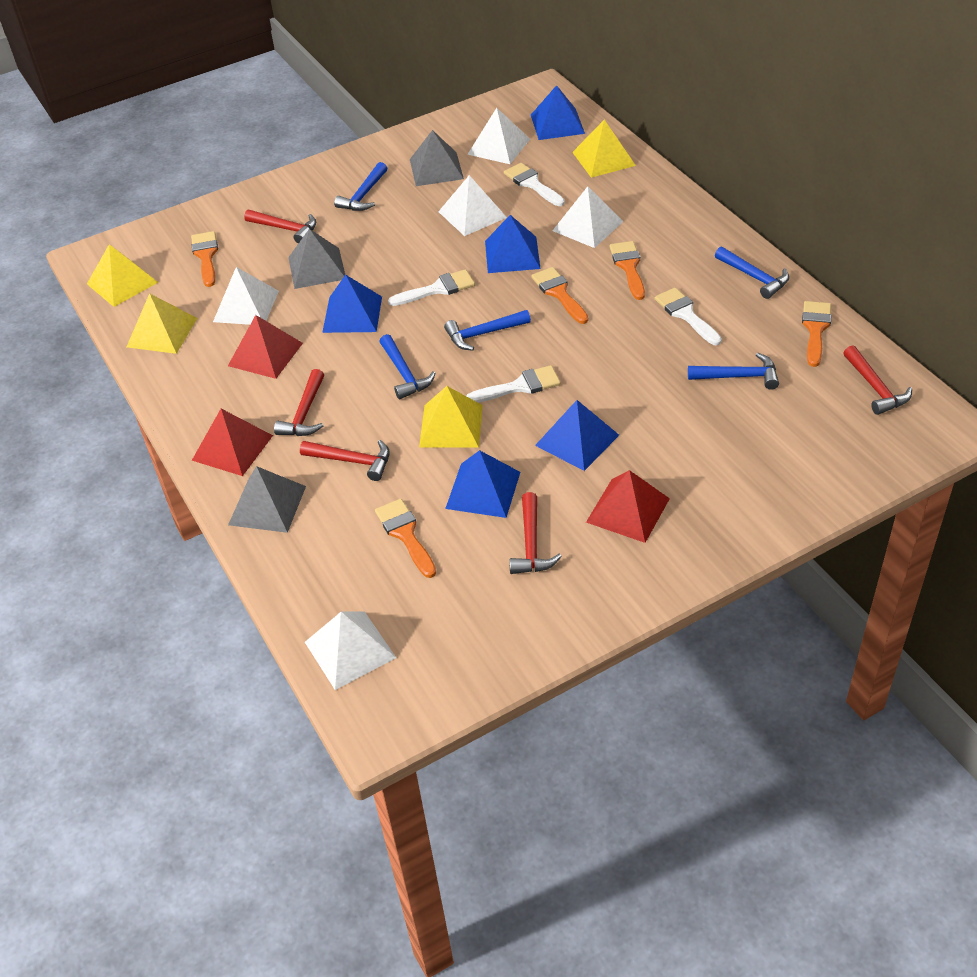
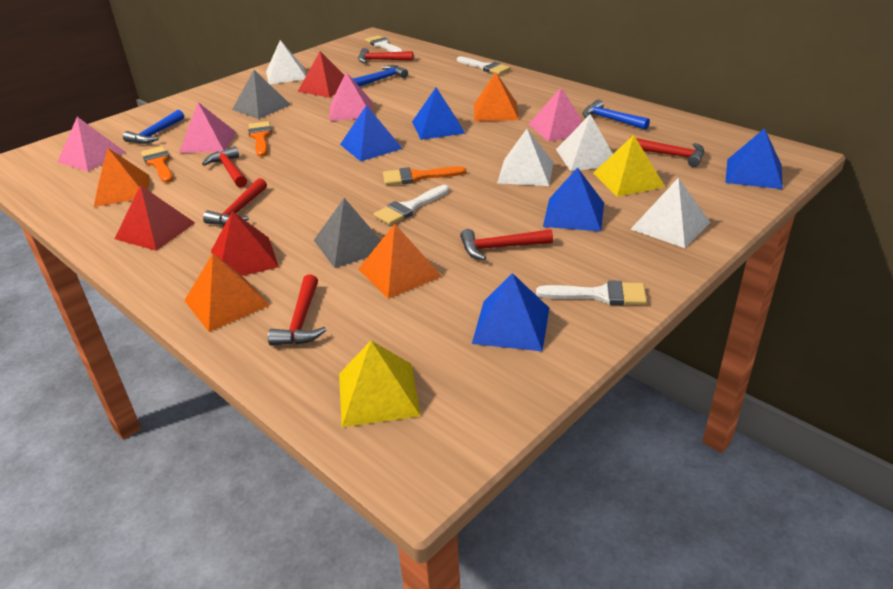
blue hammer: 5 -> 3
grey pyramid: 3 -> 2
orange brush: 5 -> 3
orange pyramid: 0 -> 4
pink pyramid: 0 -> 4
red hammer: 5 -> 6
white pyramid: 5 -> 4
yellow pyramid: 4 -> 2

